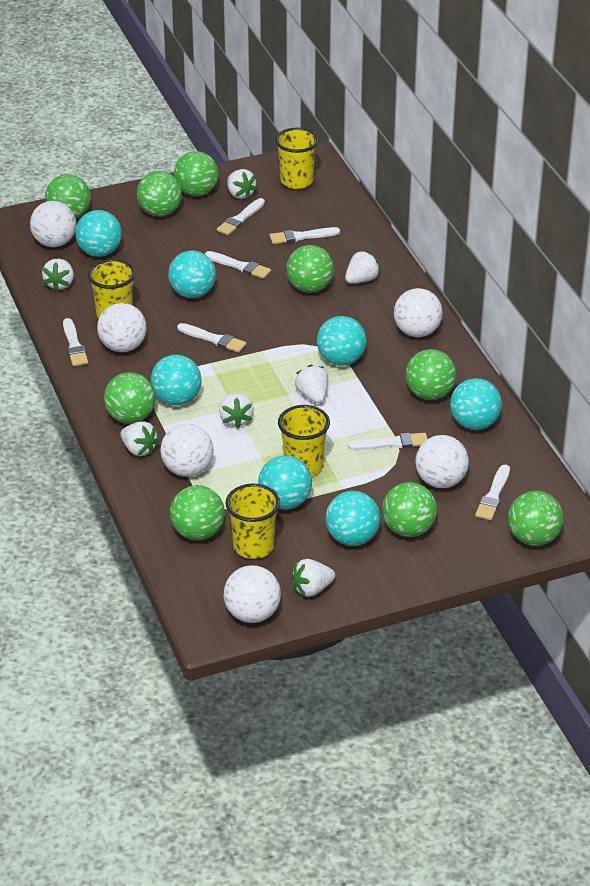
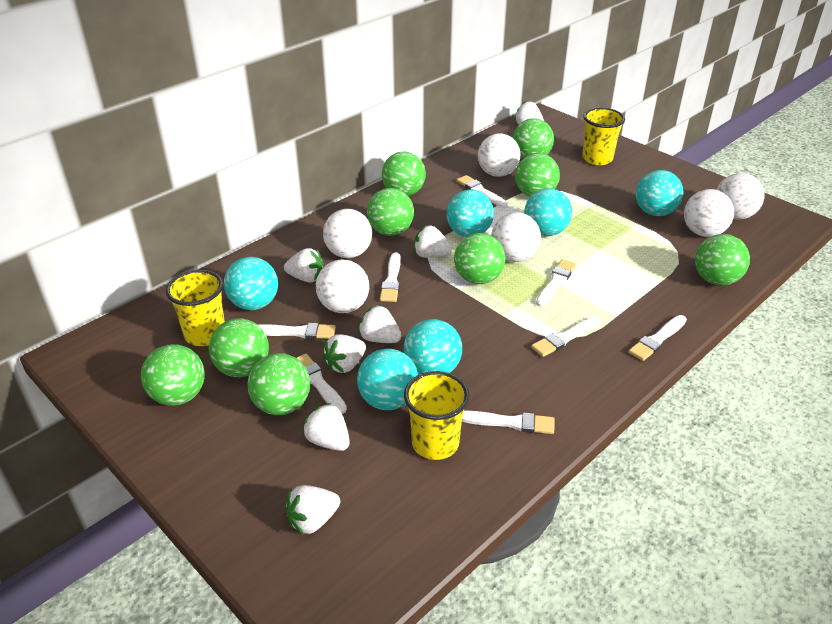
turquoise ball: 7 -> 6
white brush: 7 -> 8
yellow cup: 4 -> 3

